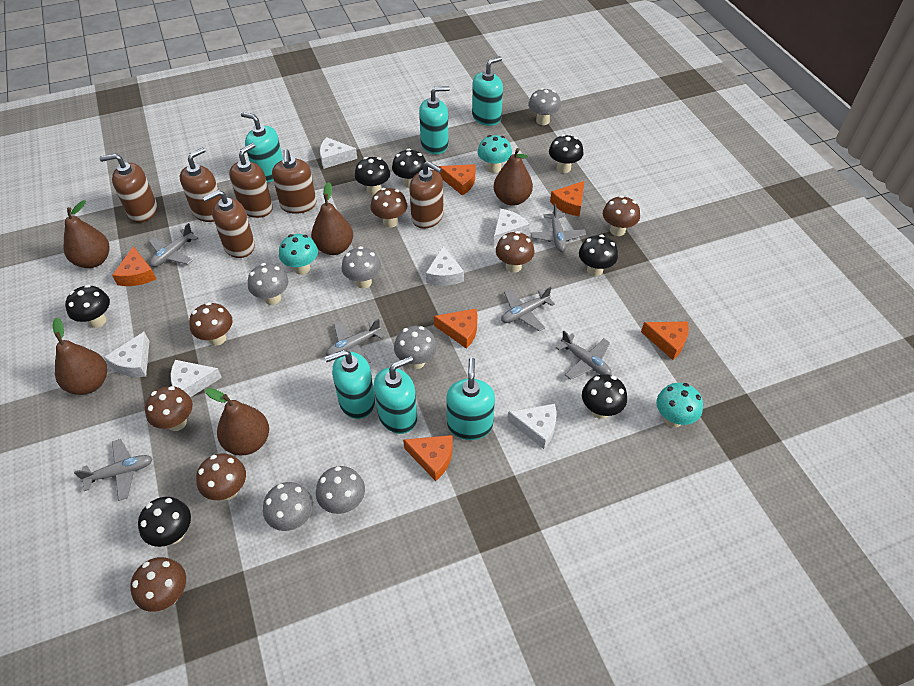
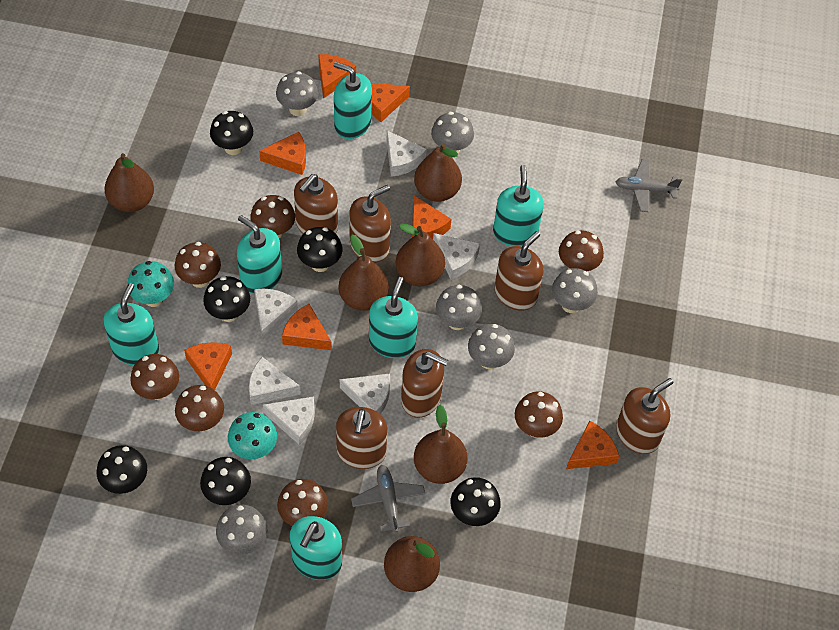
black mushroom: 7 -> 6
brown pear: 5 -> 6
grey plane: 6 -> 2
orange cheese: 6 -> 7
turquoise mushroom: 3 -> 2

